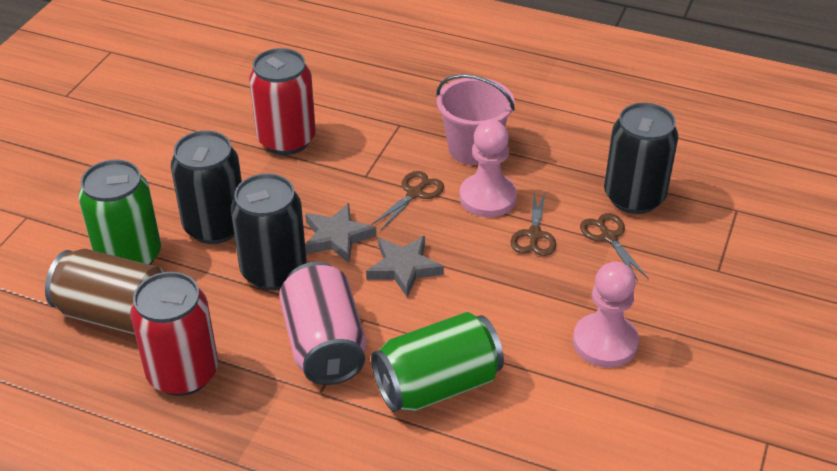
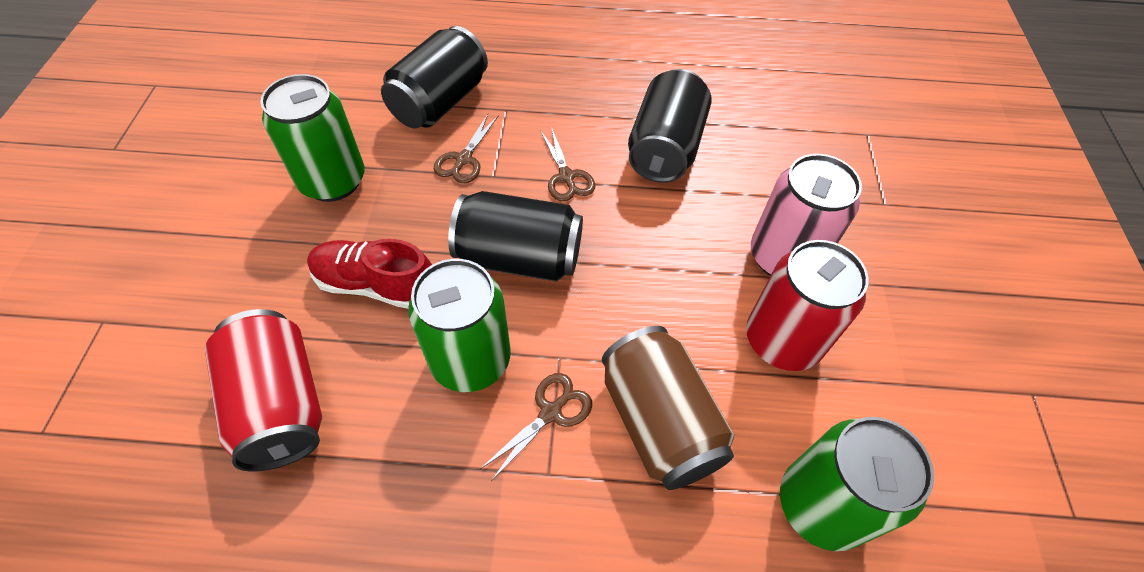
green can: 2 -> 3
grey star: 2 -> 0
pink bucket: 1 -> 0
pink pawn: 2 -> 0
red shoe: 0 -> 1

